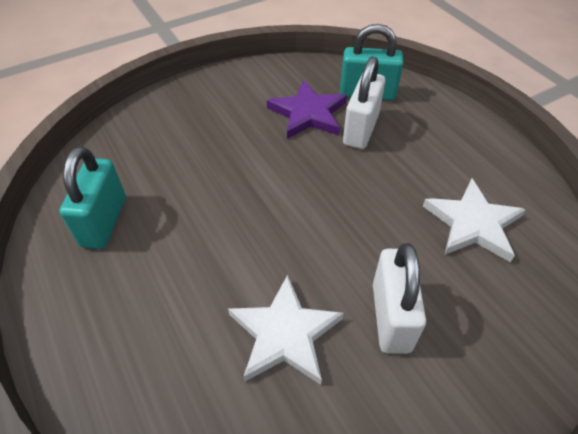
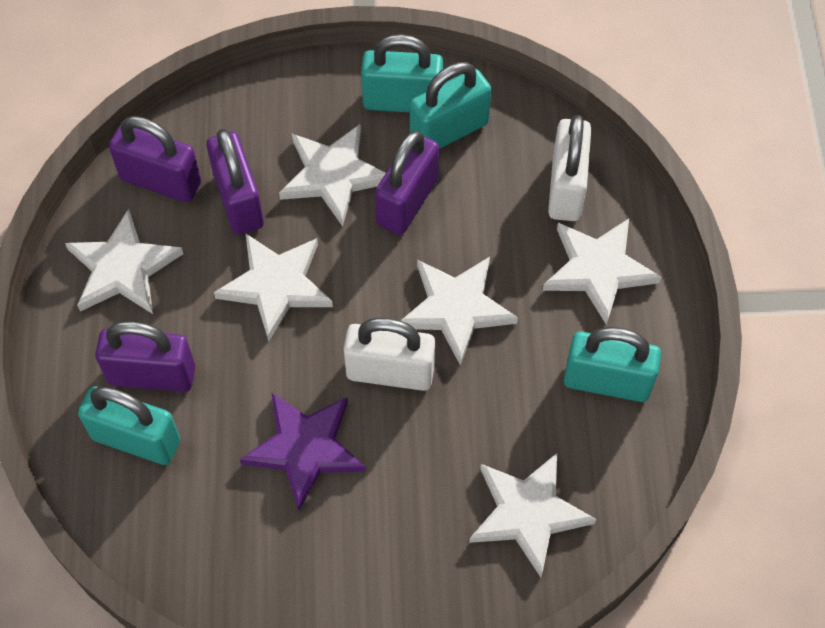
purple padlock: 0 -> 4
turquoise padlock: 2 -> 4
white star: 2 -> 6

